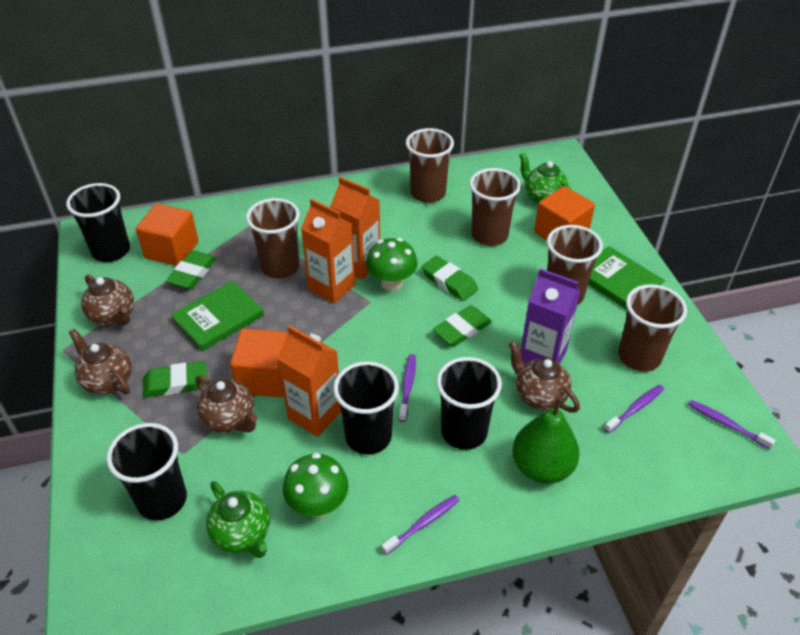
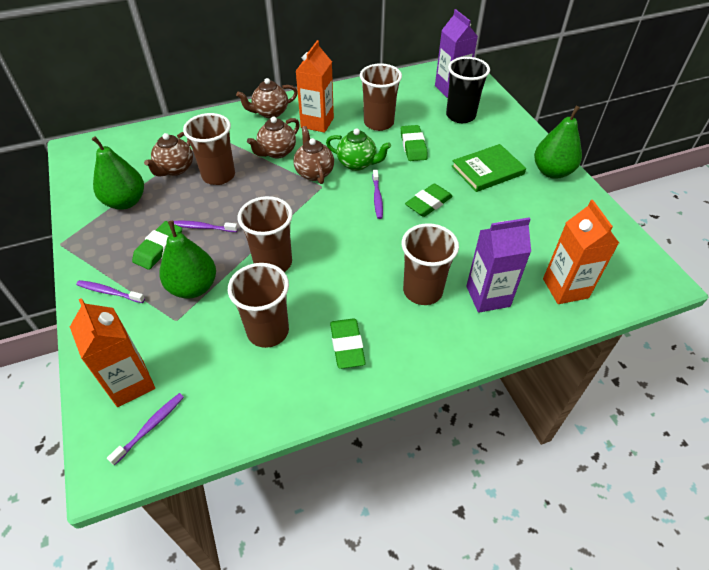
black cup: 4 -> 1
green book: 2 -> 1
green mushroom: 2 -> 0
green pear: 1 -> 3
green teapot: 2 -> 1
orange cube: 3 -> 0
purple carton: 1 -> 2

